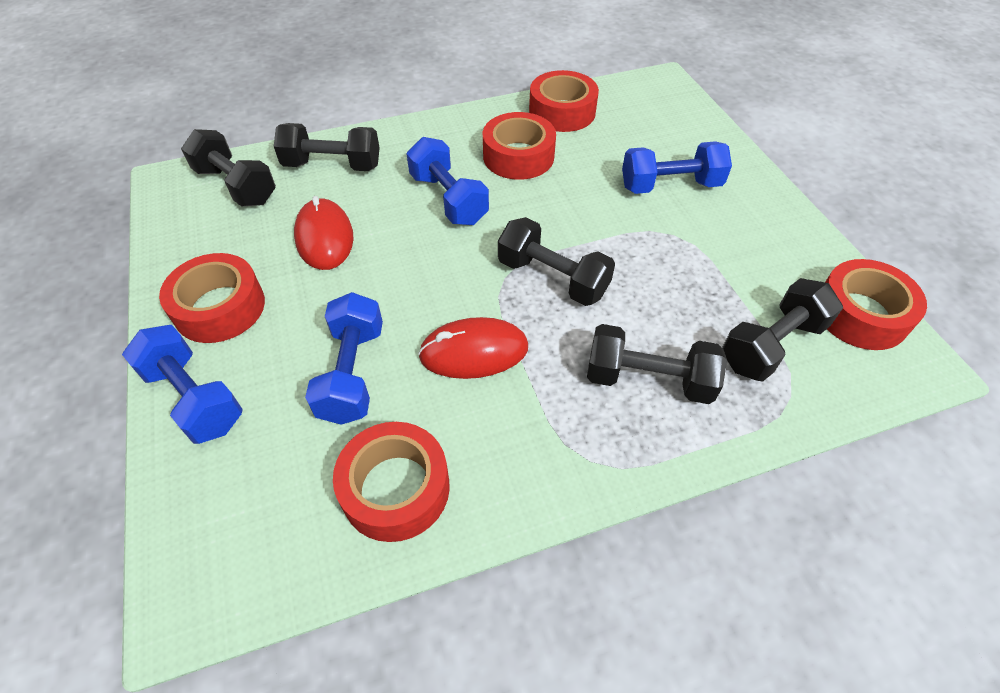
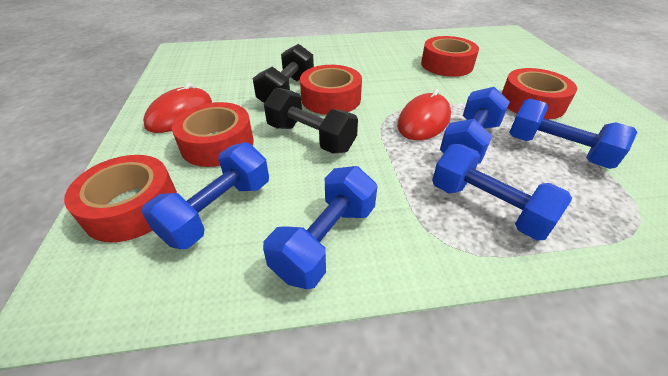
black dumbbell: 5 -> 2
blue dumbbell: 4 -> 5

